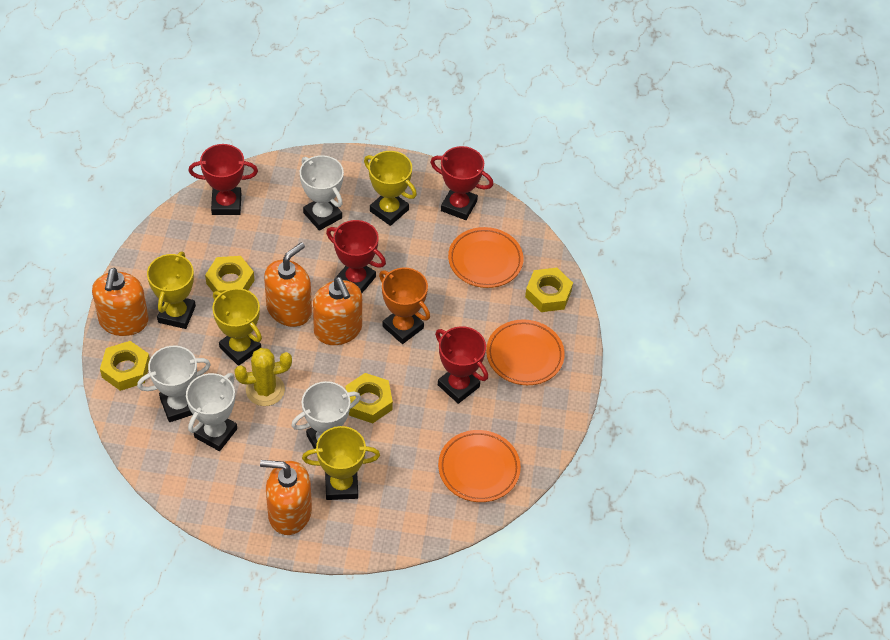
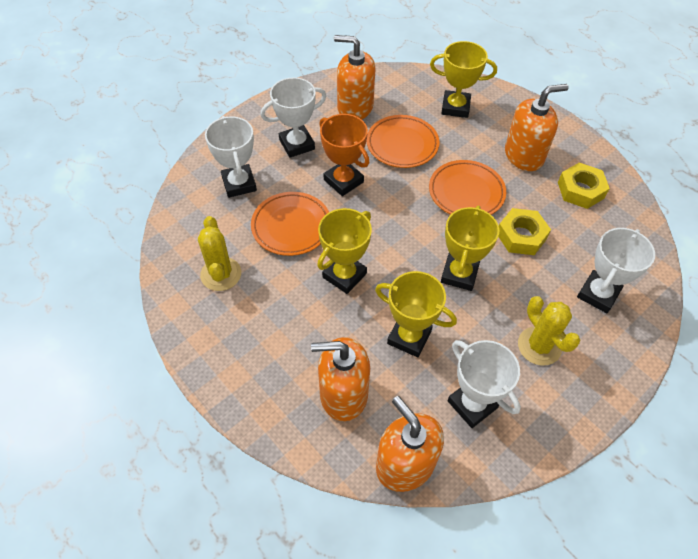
red trophy: 4 -> 0
yellow cactus: 1 -> 2
yellow nut: 4 -> 2

